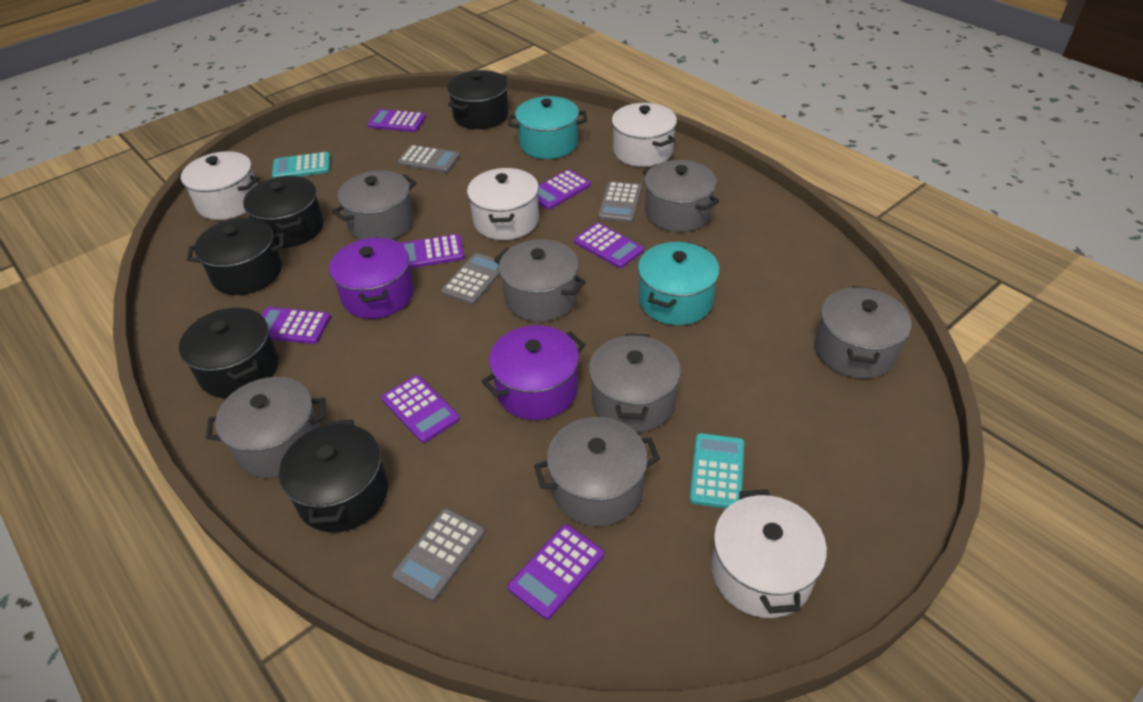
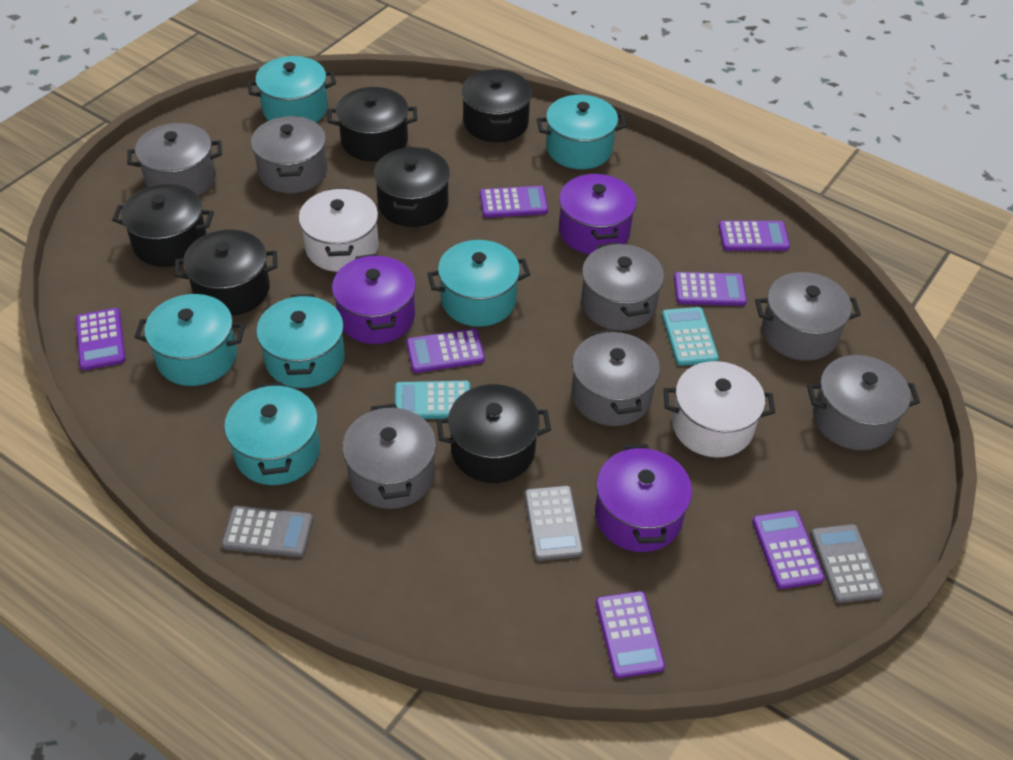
black pot: 5 -> 6
grey calculator: 4 -> 3
purple pot: 2 -> 3
turquoise pot: 2 -> 6
white pot: 4 -> 2

